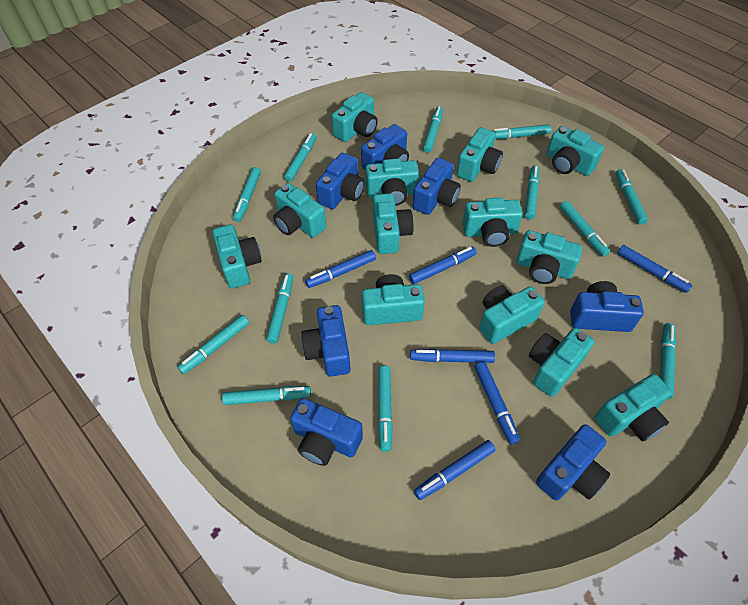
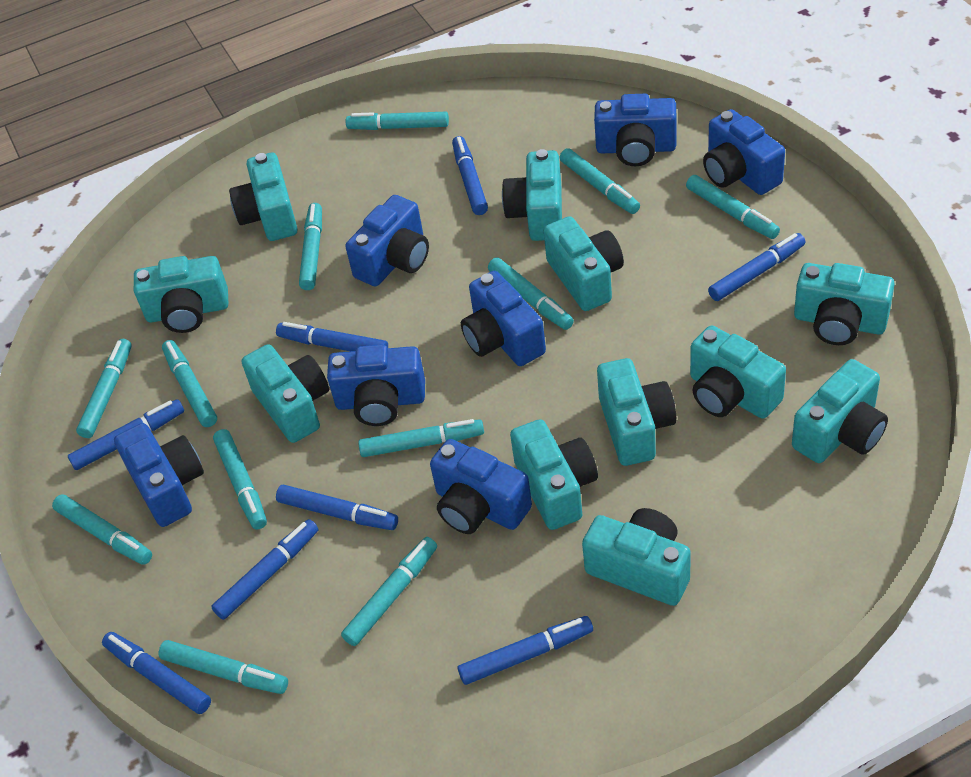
blue marker: 6 -> 8
turquoise camera: 13 -> 11

